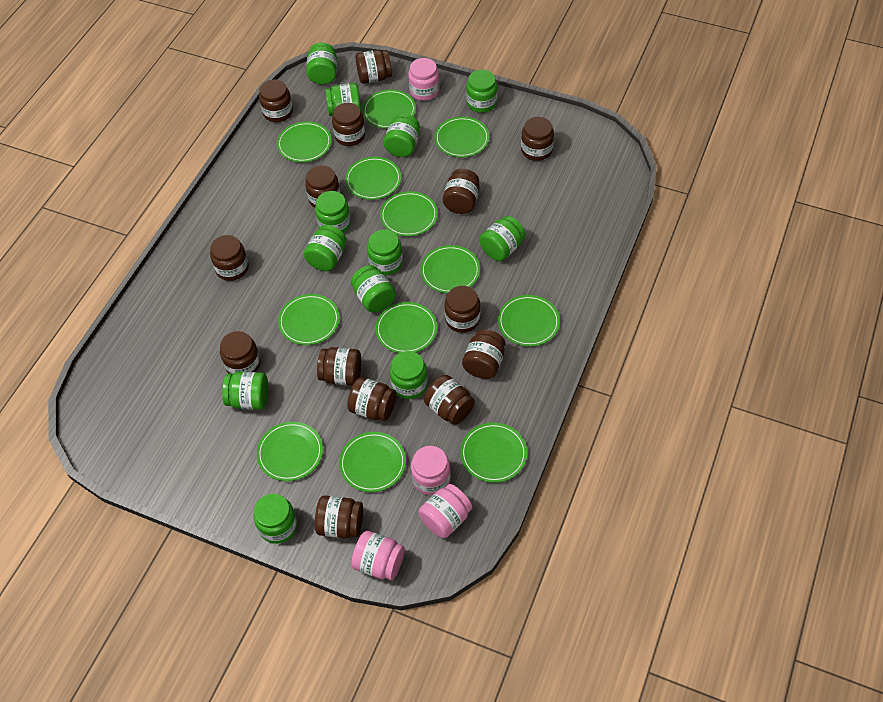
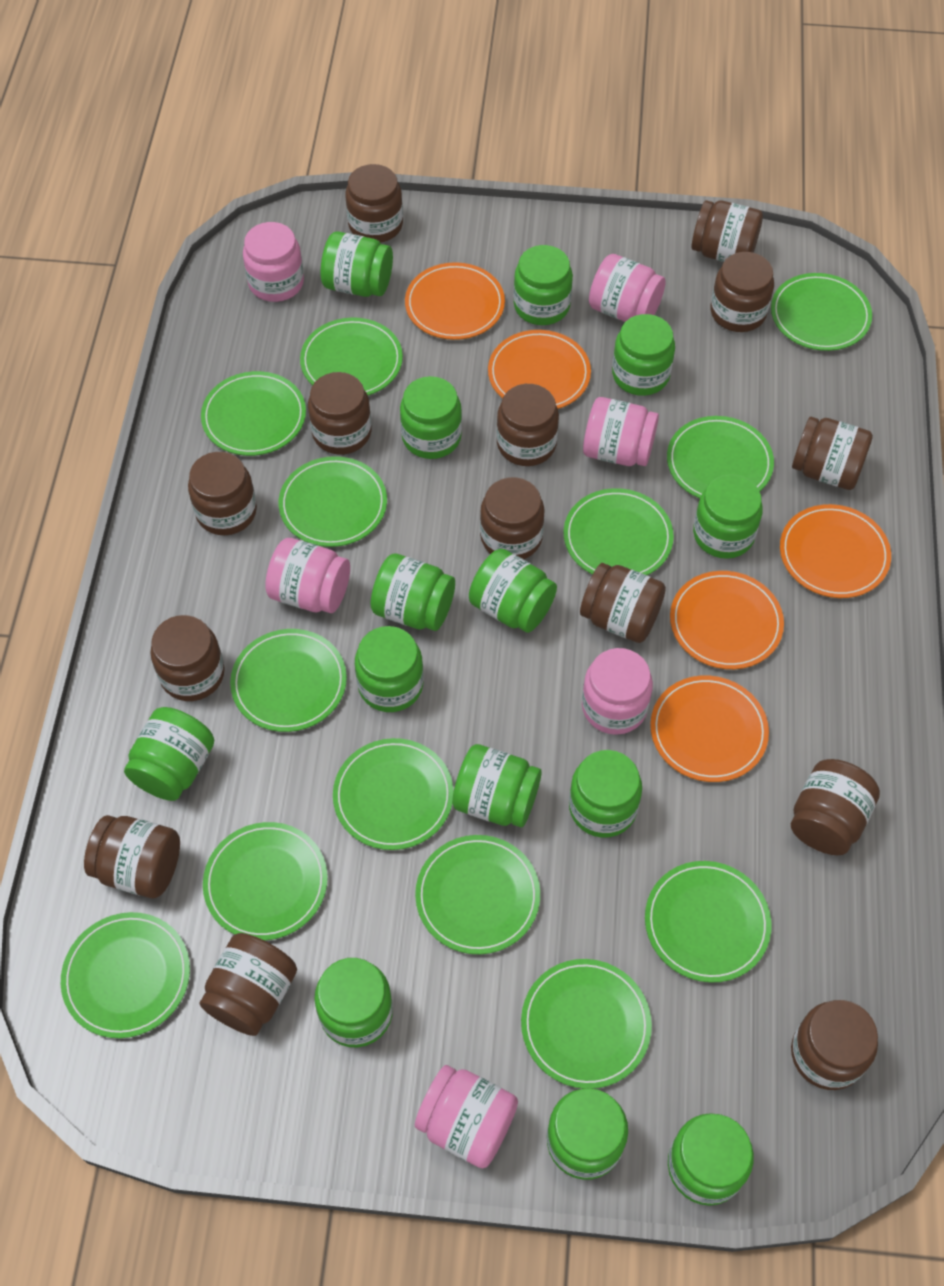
green jar: 12 -> 14
green plate: 12 -> 13
orange plate: 0 -> 5
pink jar: 4 -> 6

